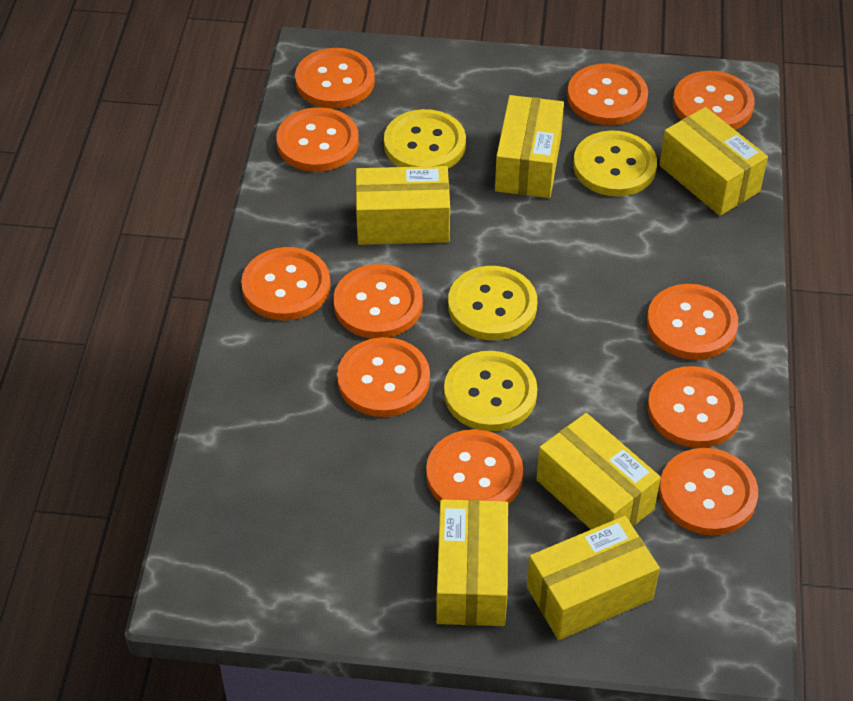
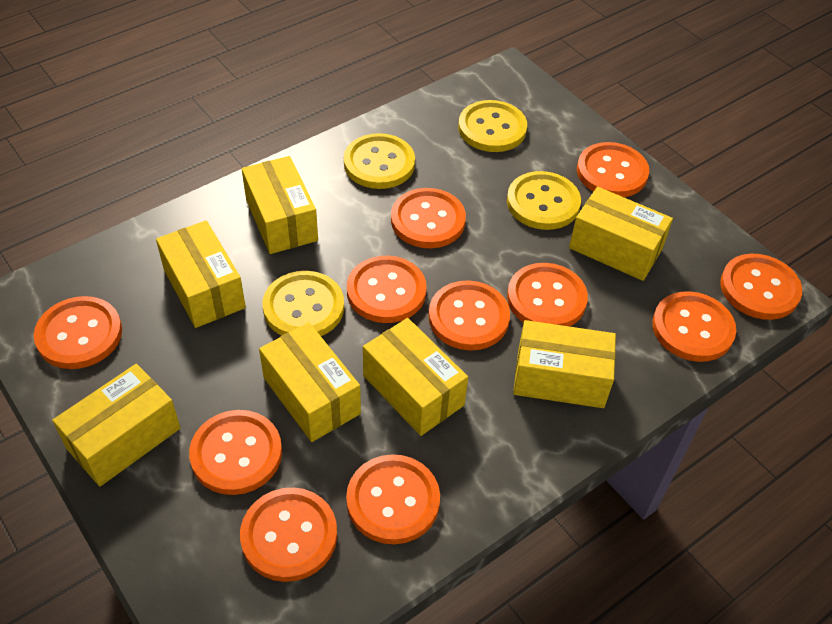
yellow box: 6 -> 7

